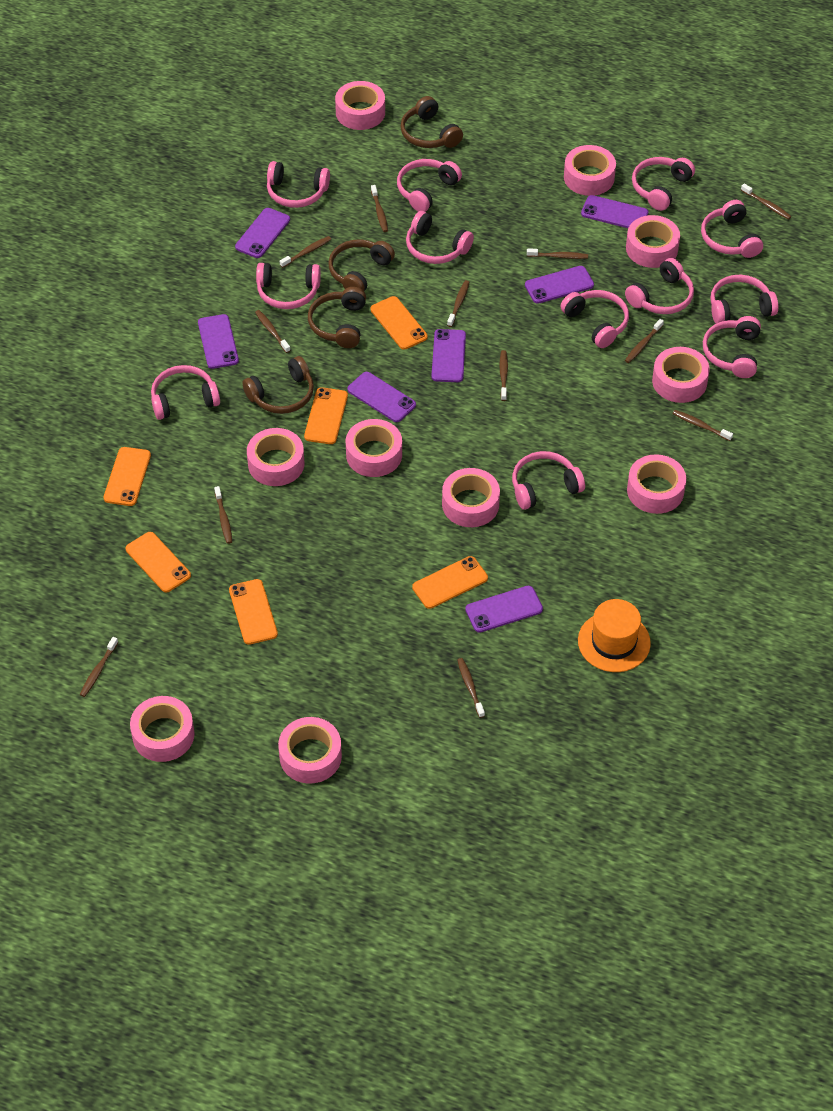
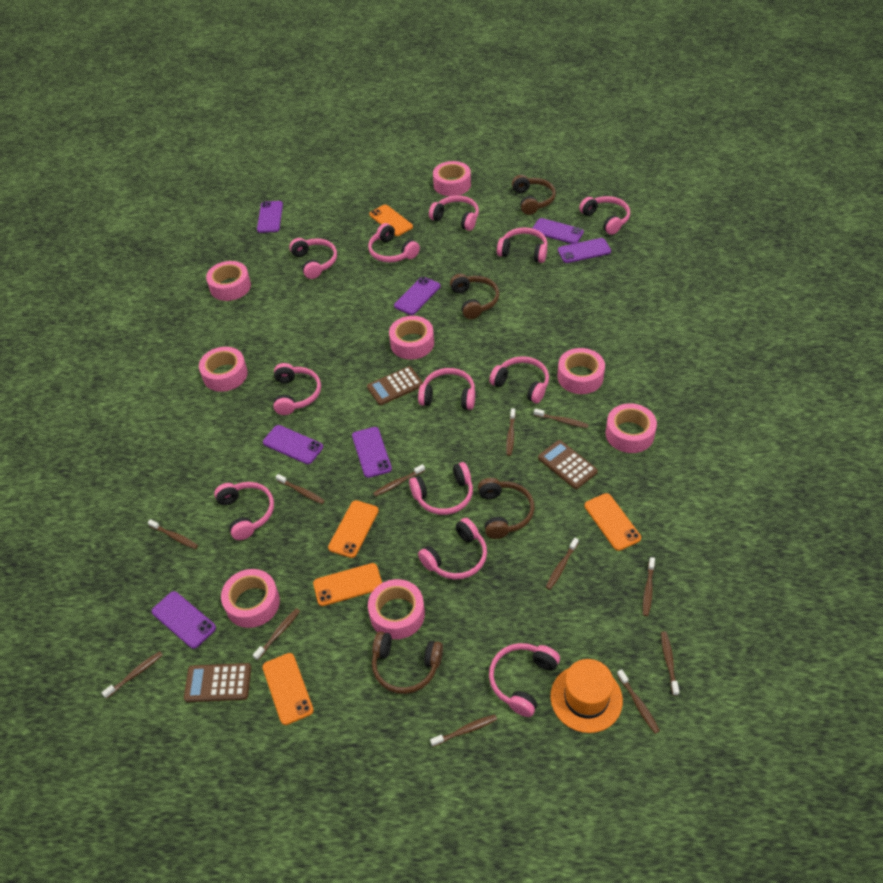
brown calculator: 0 -> 3
orange phone: 6 -> 5
pink tape: 10 -> 8

